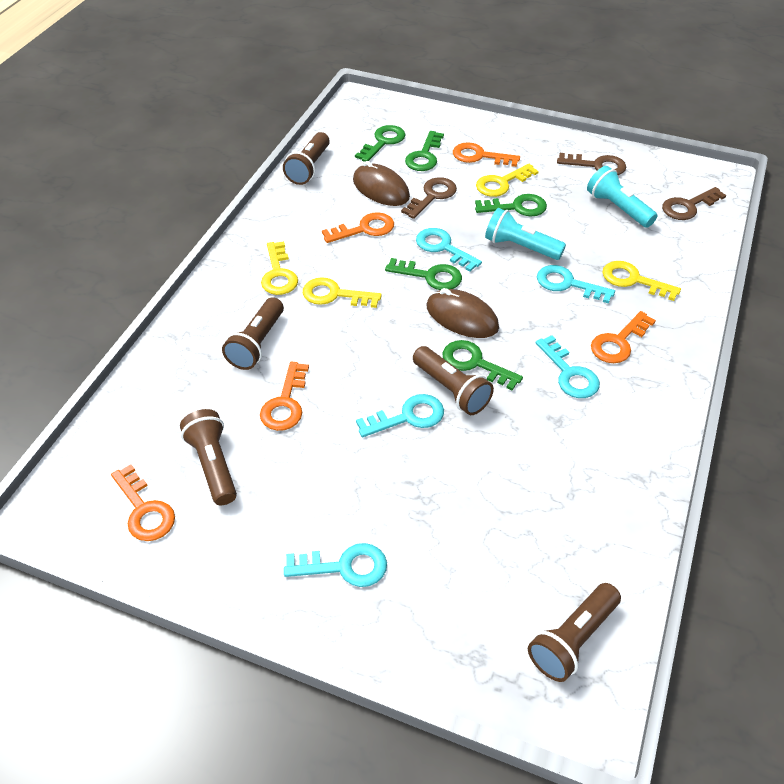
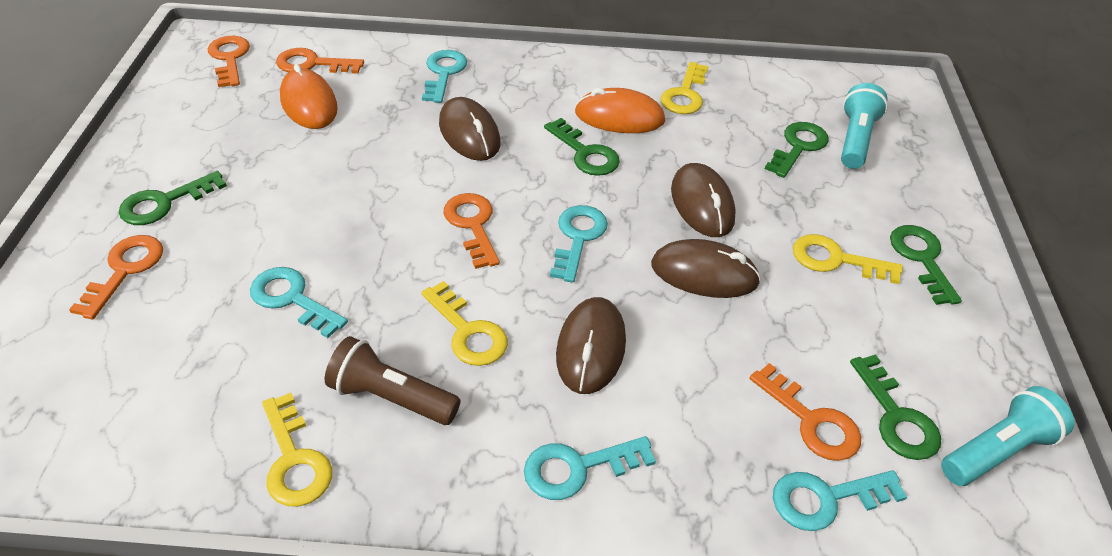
brown flashlight: 5 -> 1
brown key: 3 -> 0
brown mouse: 2 -> 4
orange mouse: 0 -> 2

